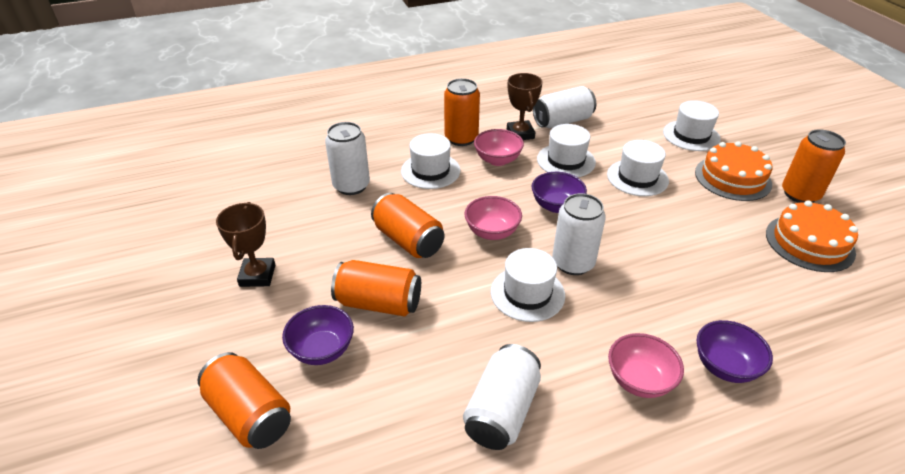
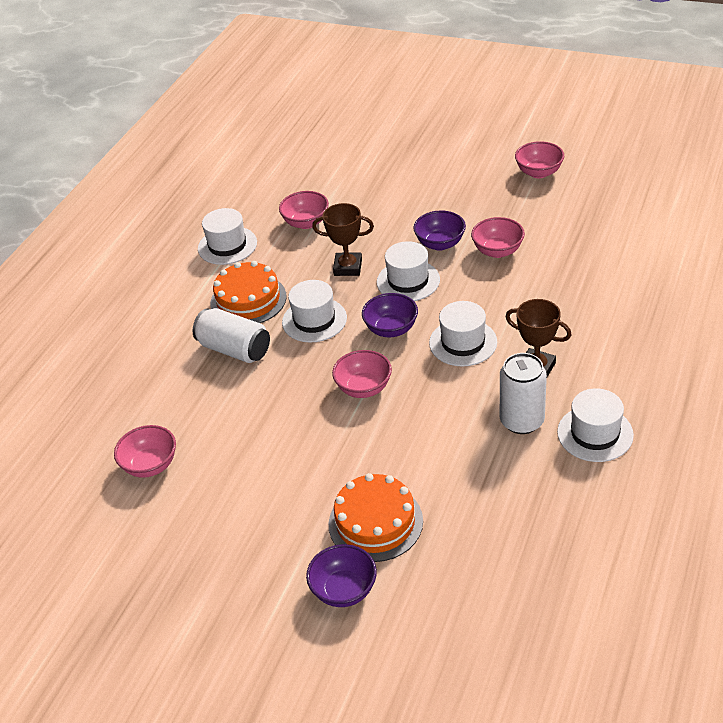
orange can: 5 -> 0
pink bowl: 3 -> 5
white can: 4 -> 2

